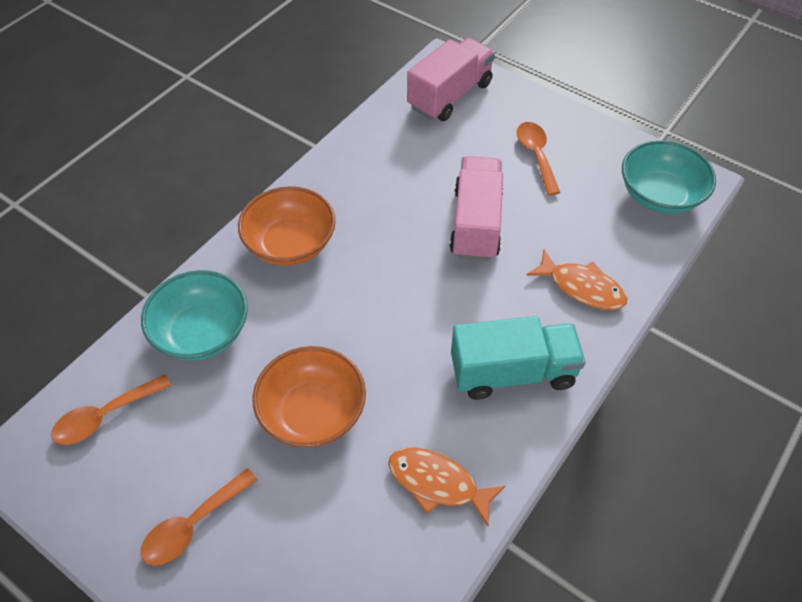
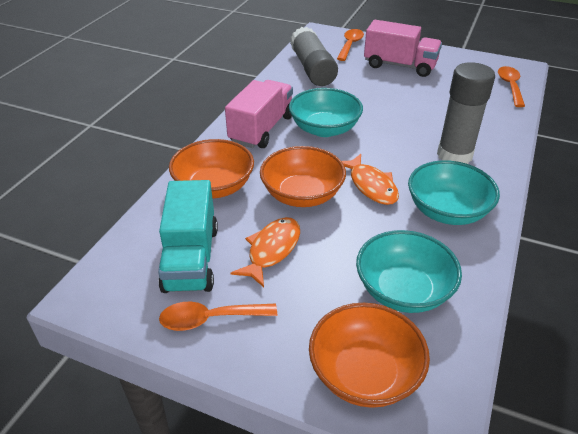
grey glue stick: 0 -> 2
orange bowl: 2 -> 3
turquoise bowl: 2 -> 3

